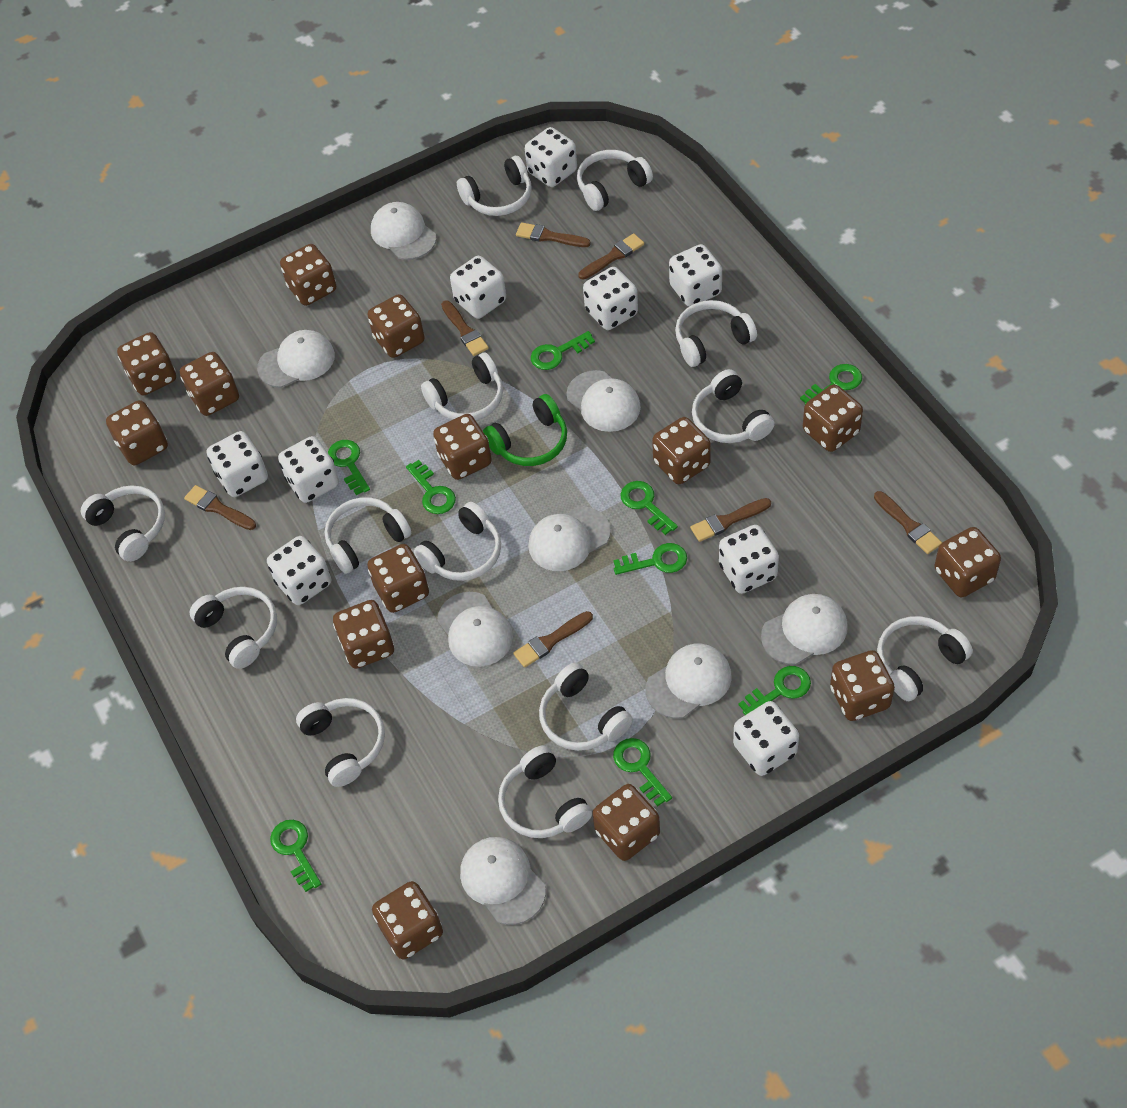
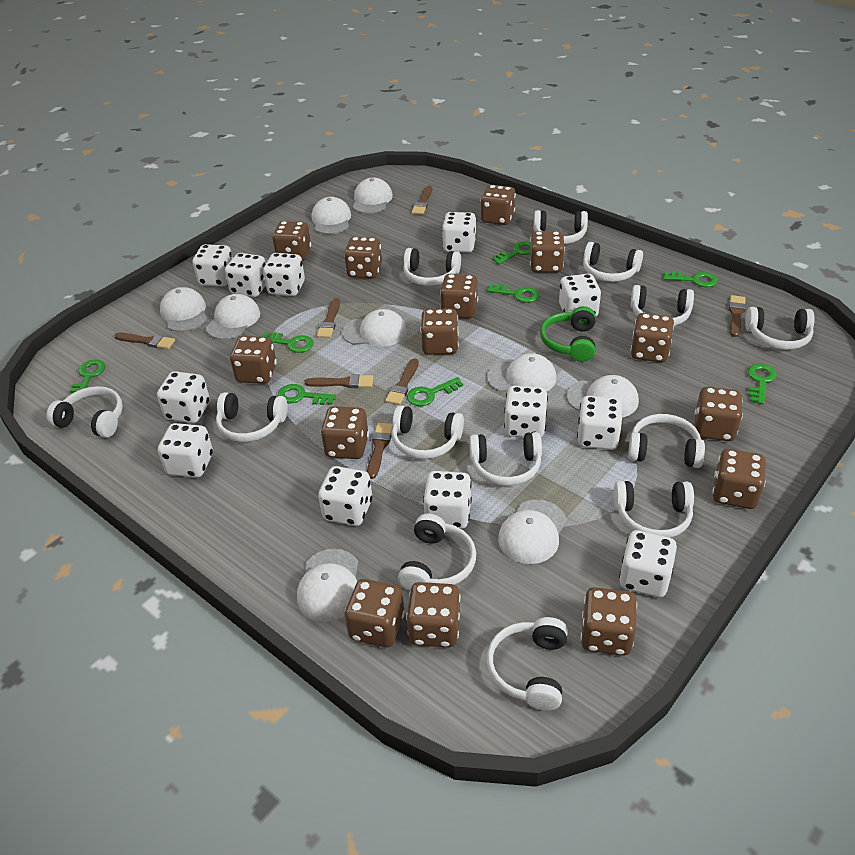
green key: 9 -> 8
white cap: 8 -> 9
white dice: 9 -> 12

